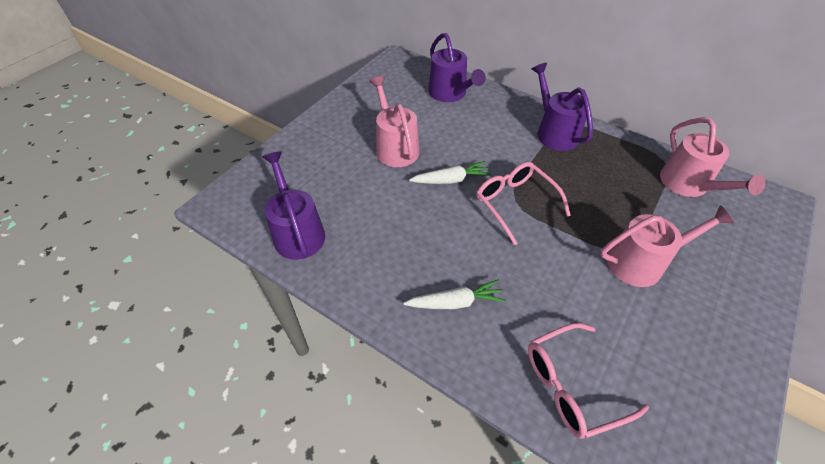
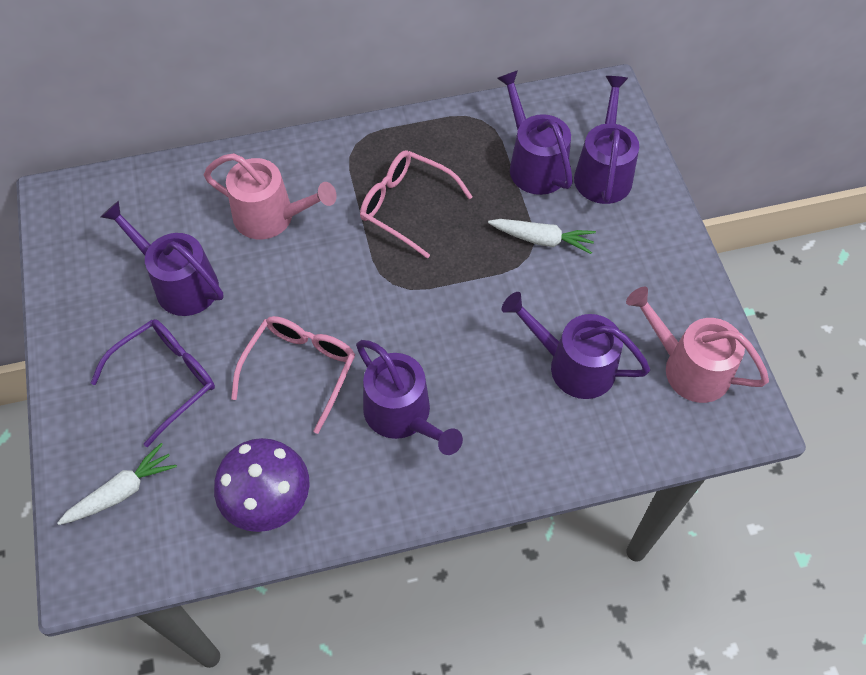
pink watering can: 3 -> 2
purple glasses: 0 -> 1
purple mushroom: 0 -> 1
purple watering can: 3 -> 5

